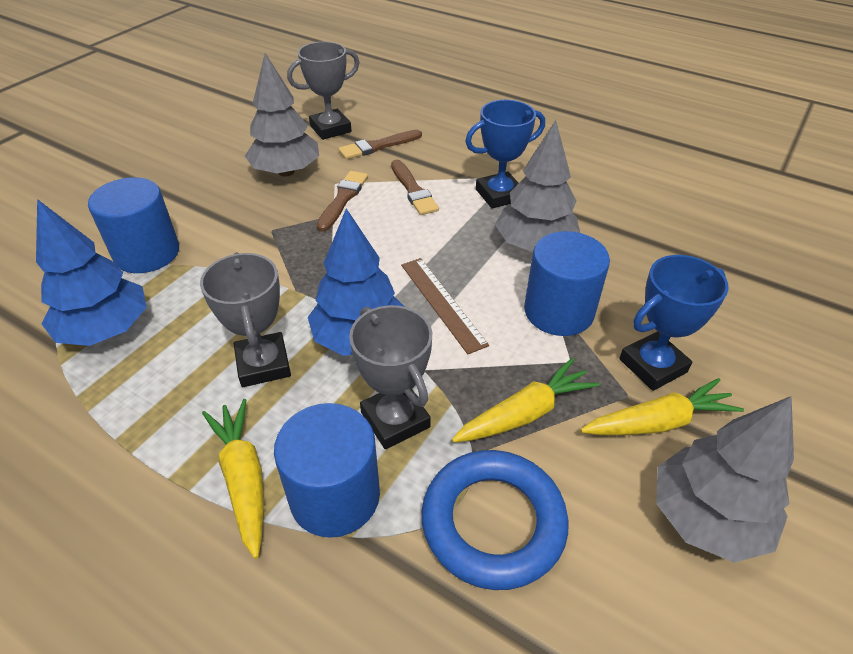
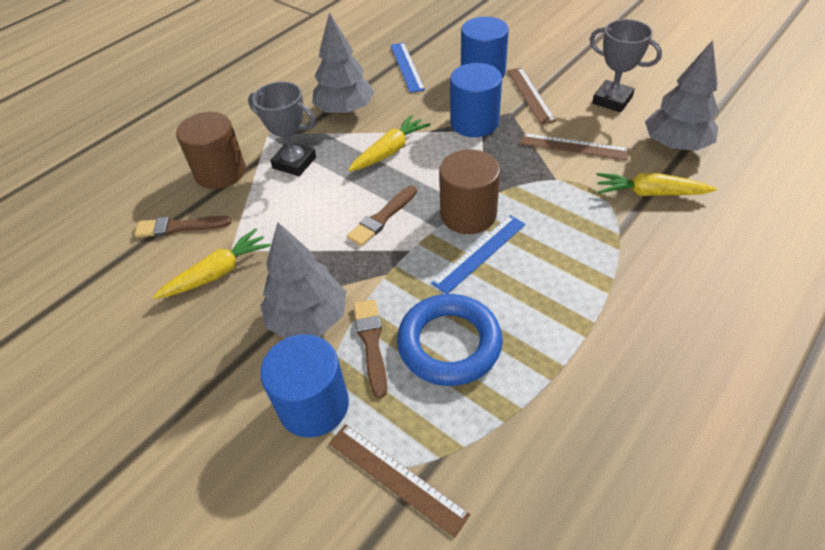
blue ruler: 0 -> 2
blue tree: 2 -> 0
blue trophy: 2 -> 0
brown cylinder: 0 -> 2
brown ruler: 1 -> 3
grey trophy: 3 -> 2

